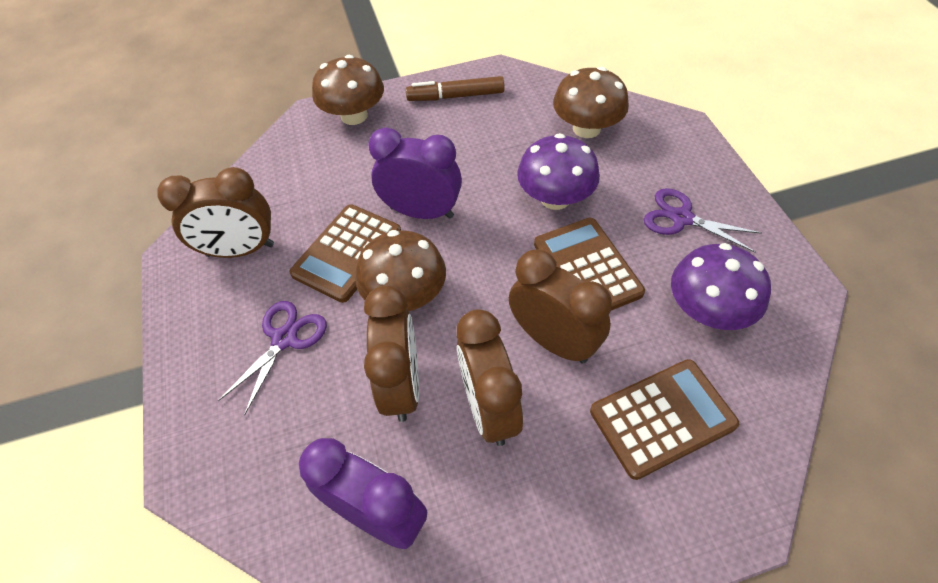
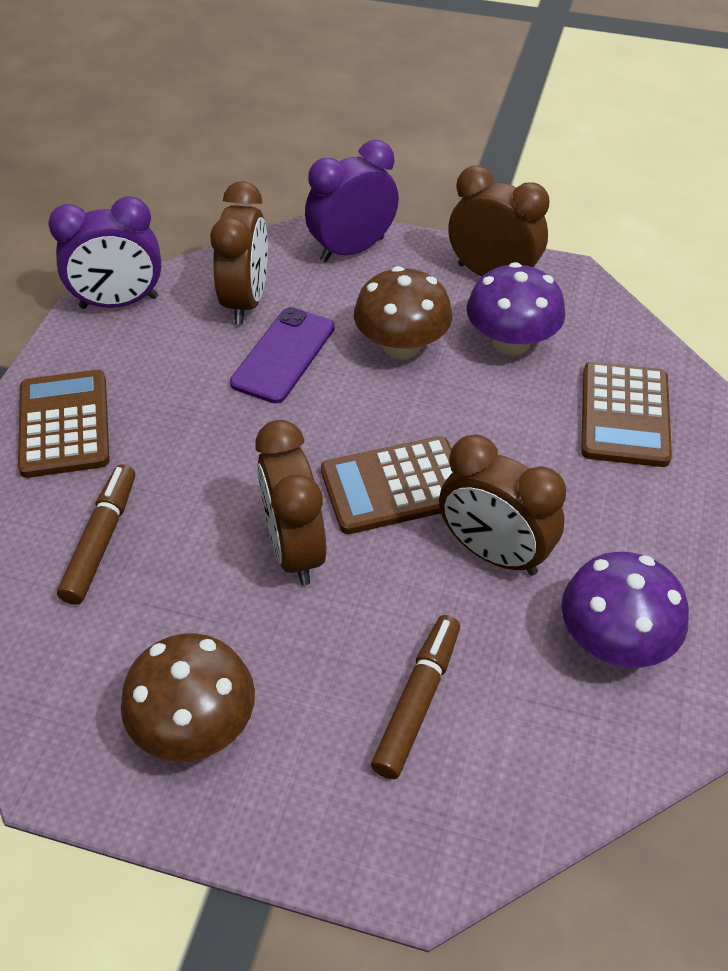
brown marker: 1 -> 2
brown mushroom: 3 -> 2
purple phone: 0 -> 1
purple scissors: 2 -> 0

